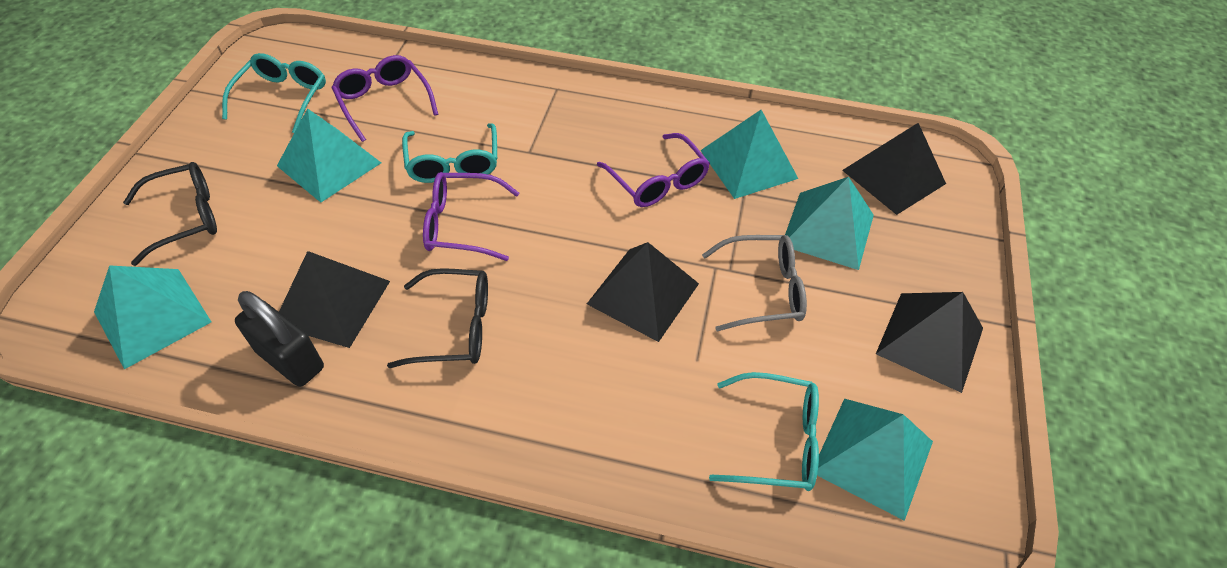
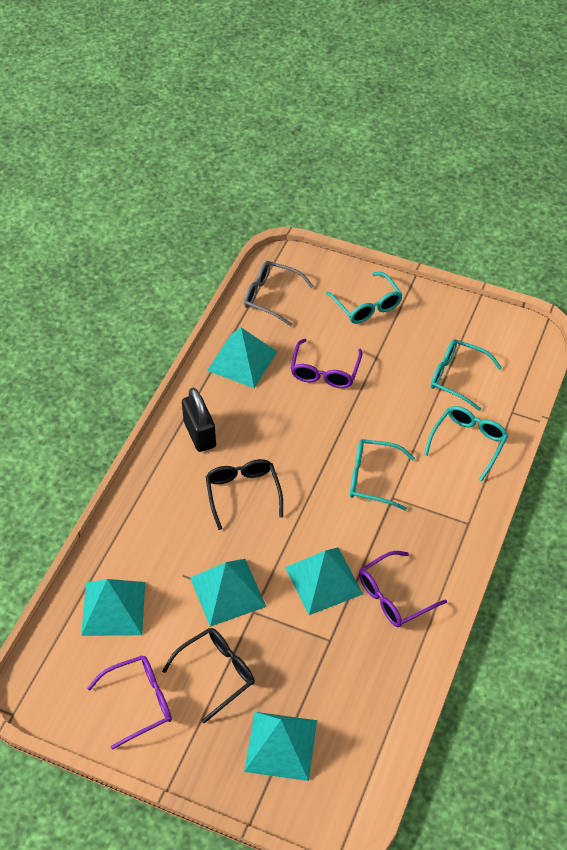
black pyramid: 4 -> 0
turquoise glasses: 3 -> 4

